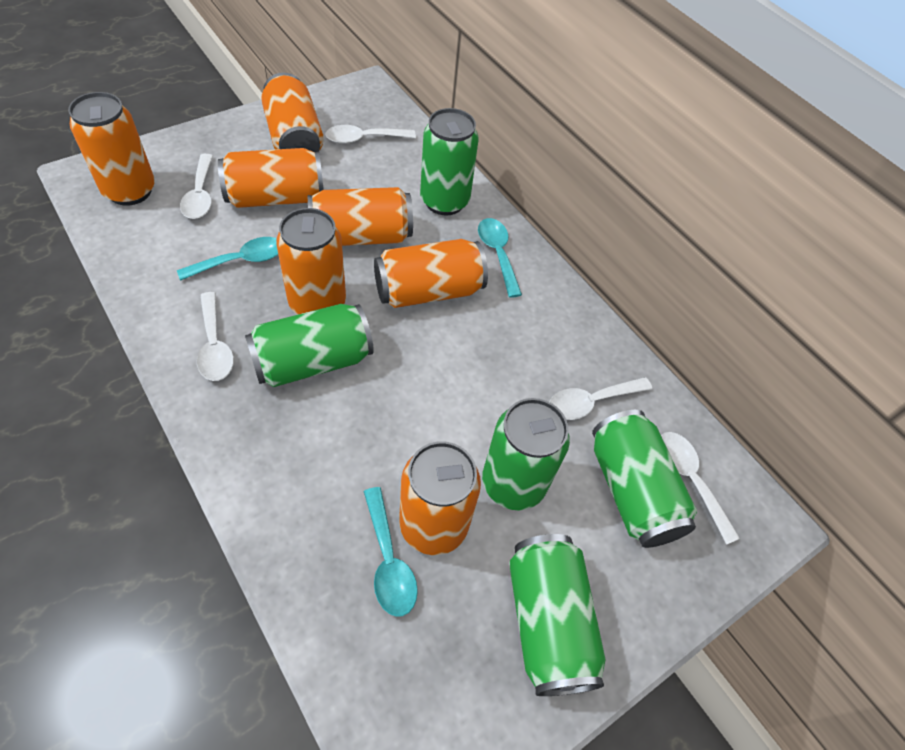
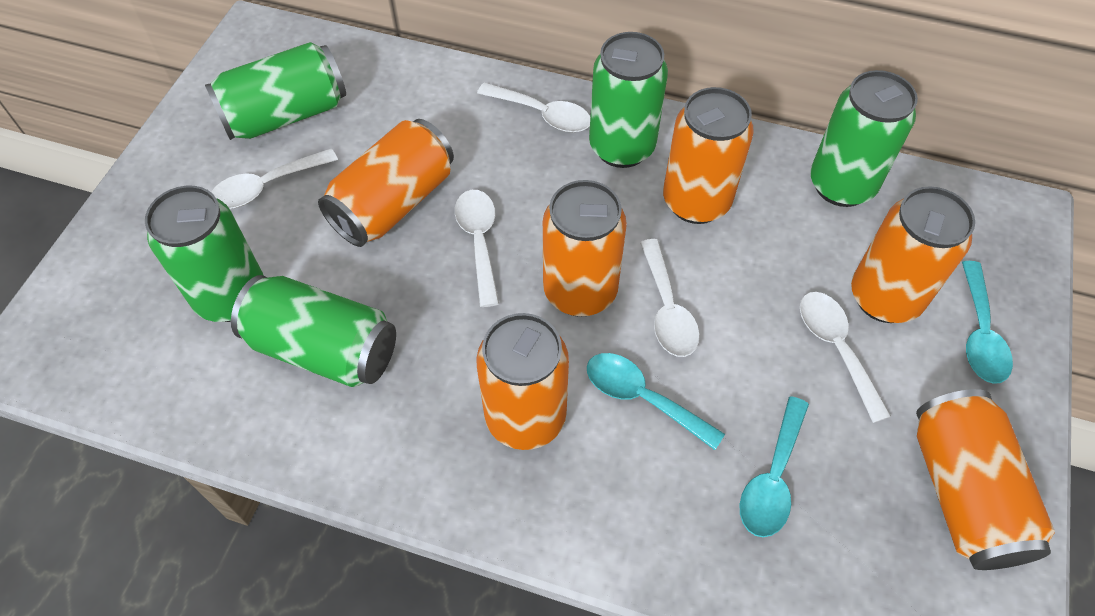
orange can: 7 -> 6

